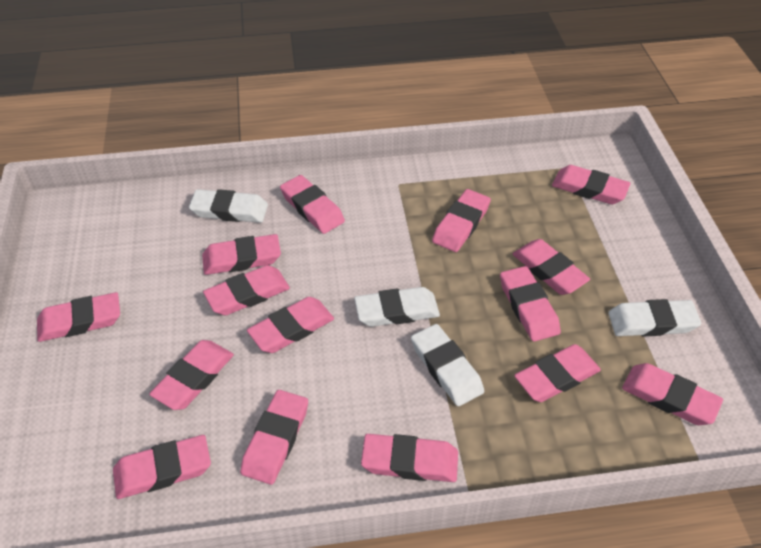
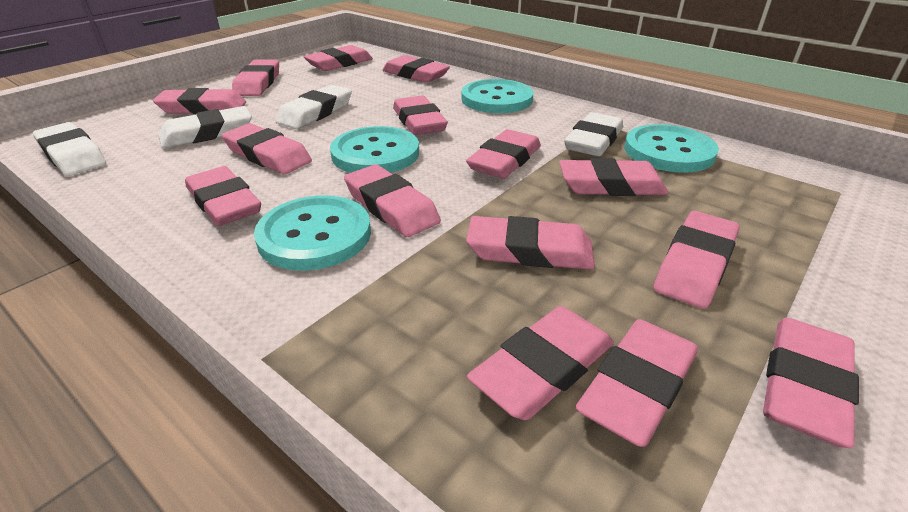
turquoise button: 0 -> 4

